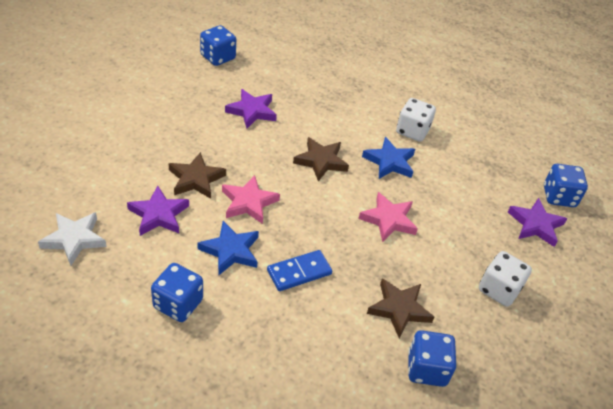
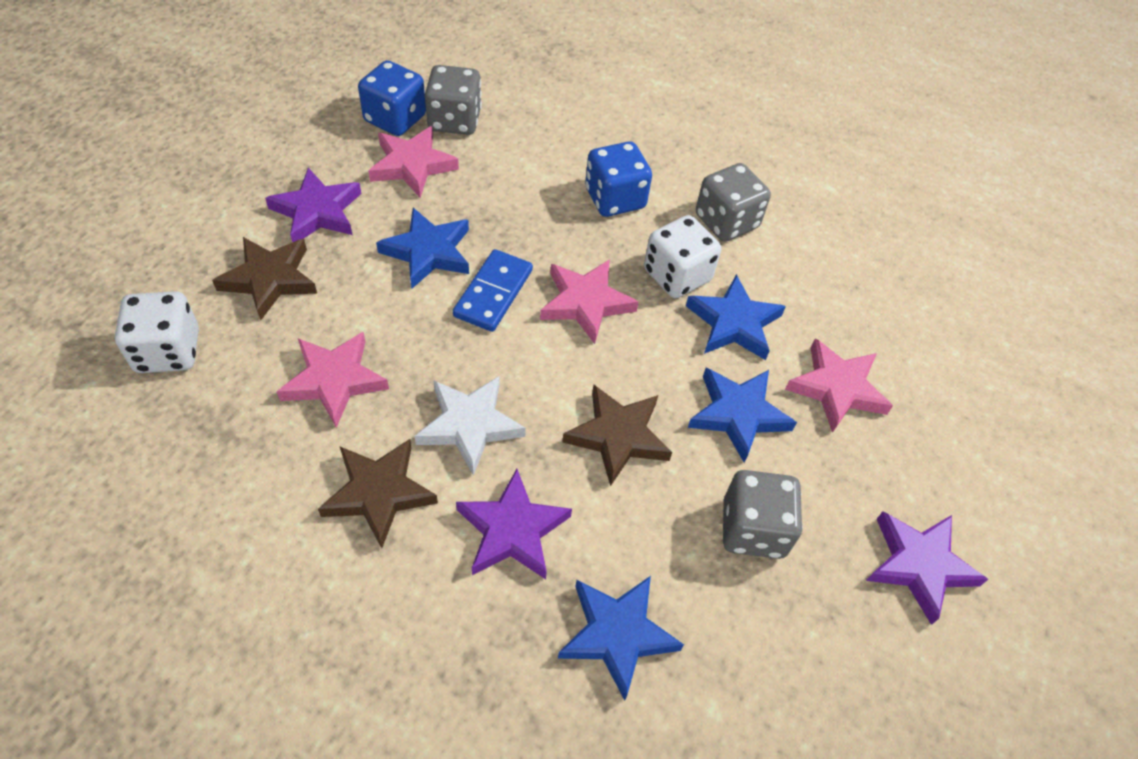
blue dice: 4 -> 2
blue star: 2 -> 4
grey dice: 0 -> 3
pink star: 2 -> 4

